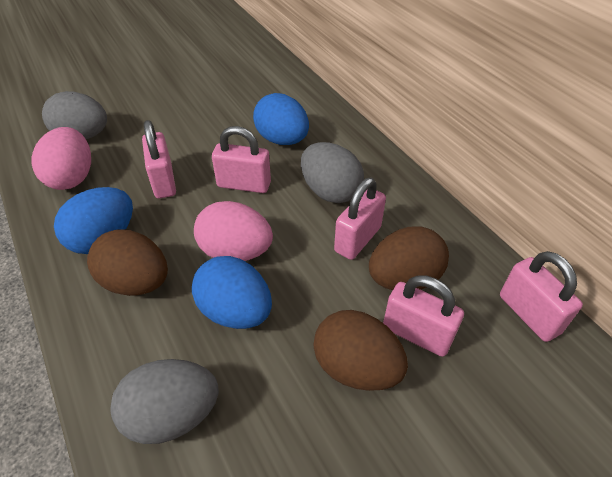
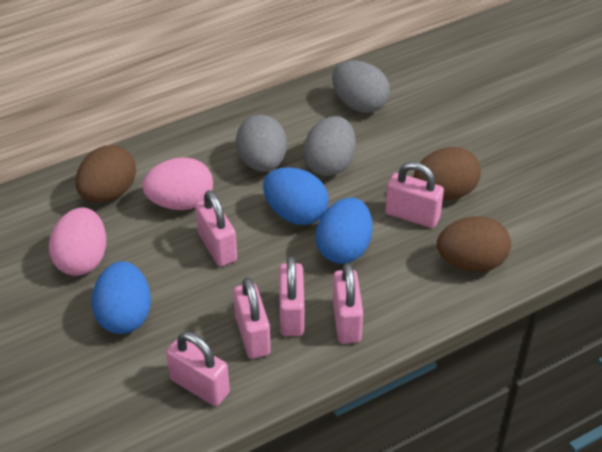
pink padlock: 5 -> 6

